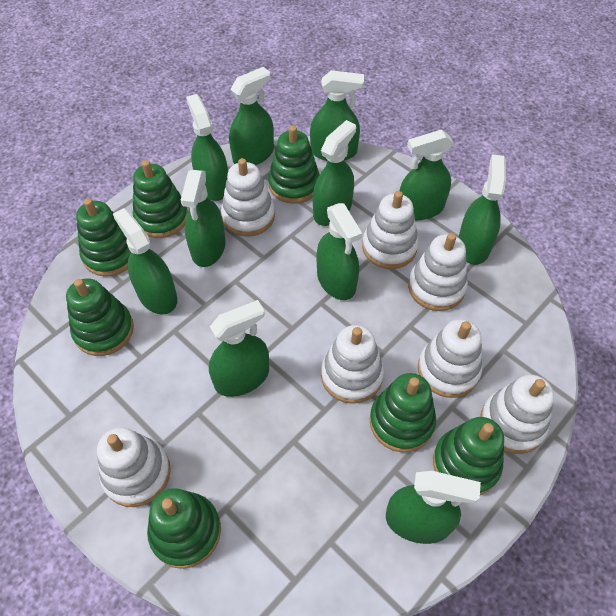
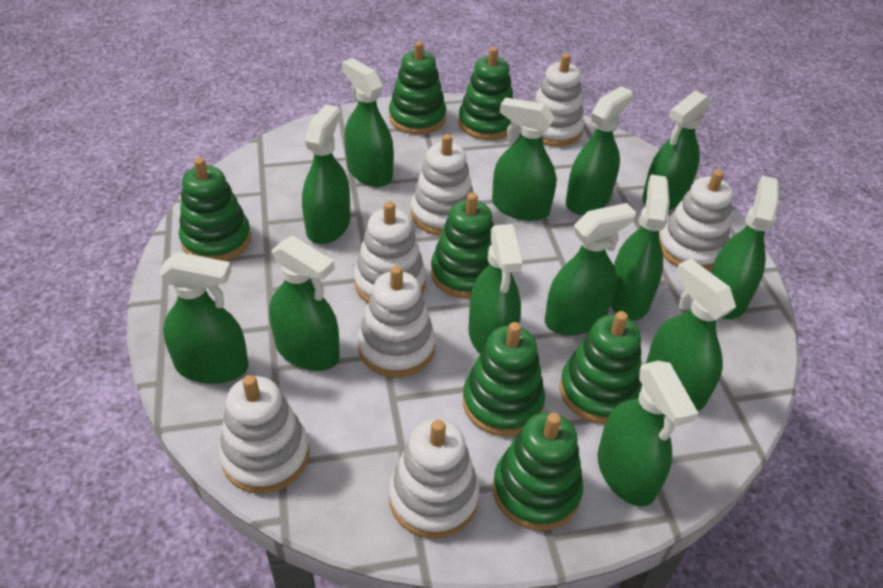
green spray bottle: 11 -> 13

